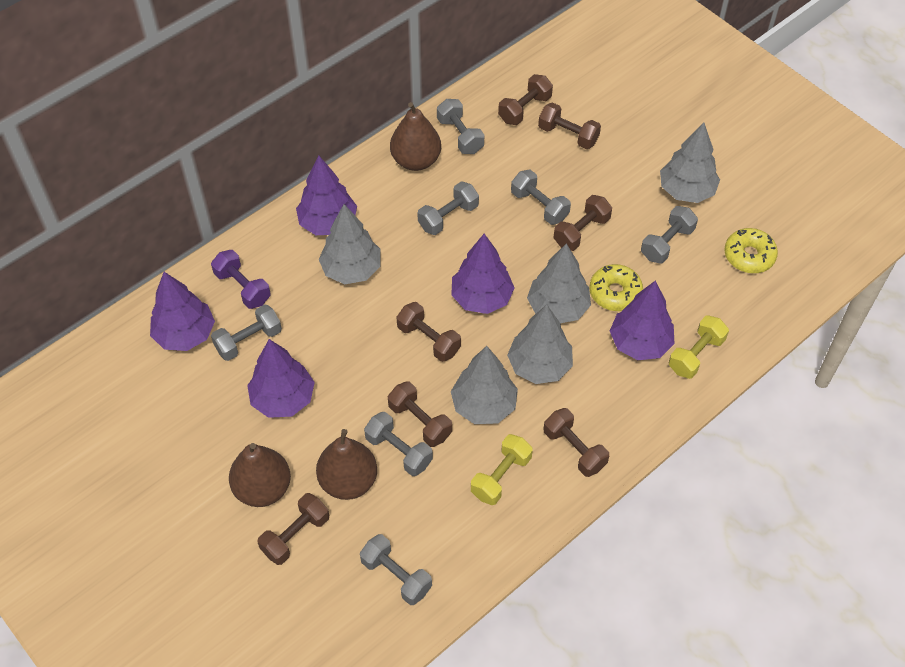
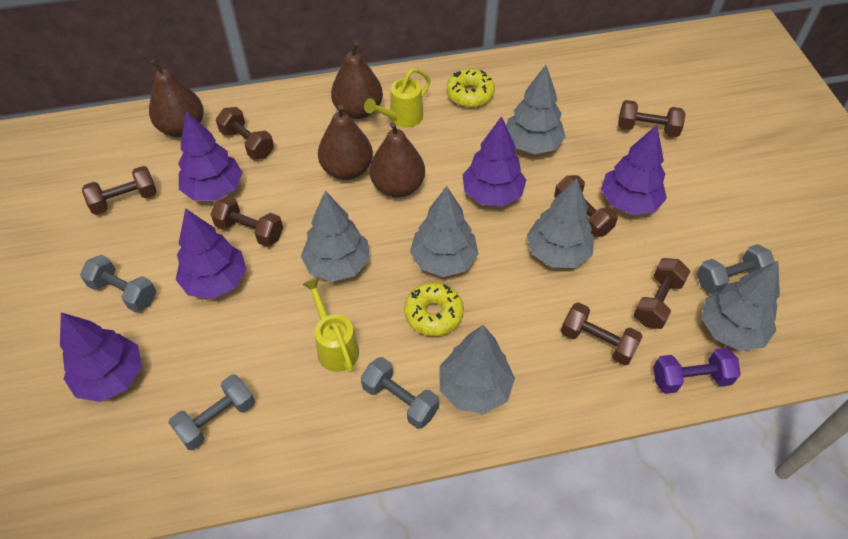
brown pear: 3 -> 4
grey dumbbell: 7 -> 4
grey tree: 5 -> 6
yellow dumbbell: 2 -> 0
yellow watering can: 0 -> 2

